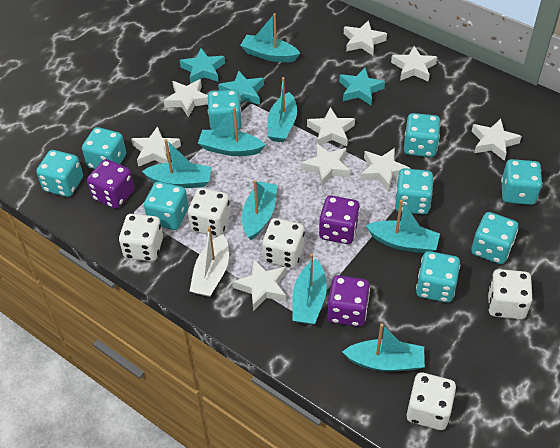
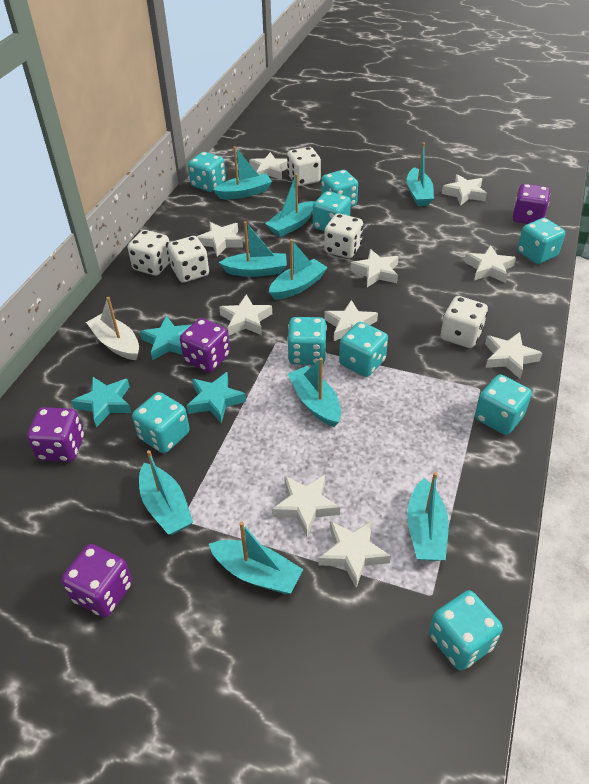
purple dice: 3 -> 4
turquoise boat: 8 -> 9
white star: 9 -> 10

